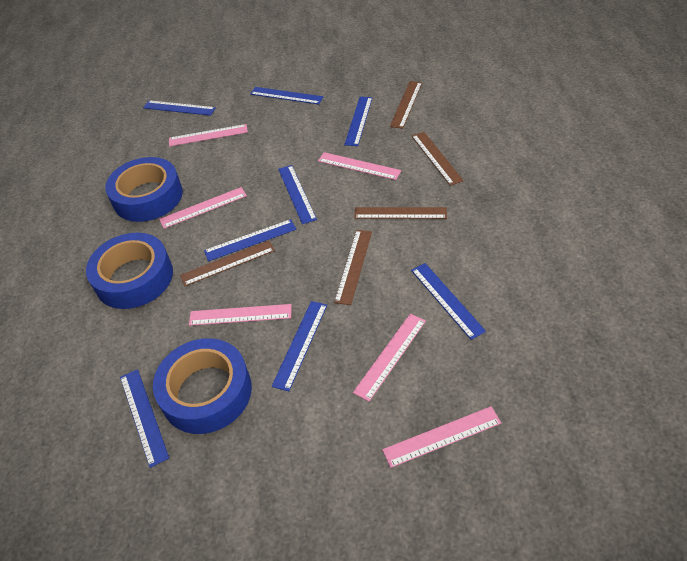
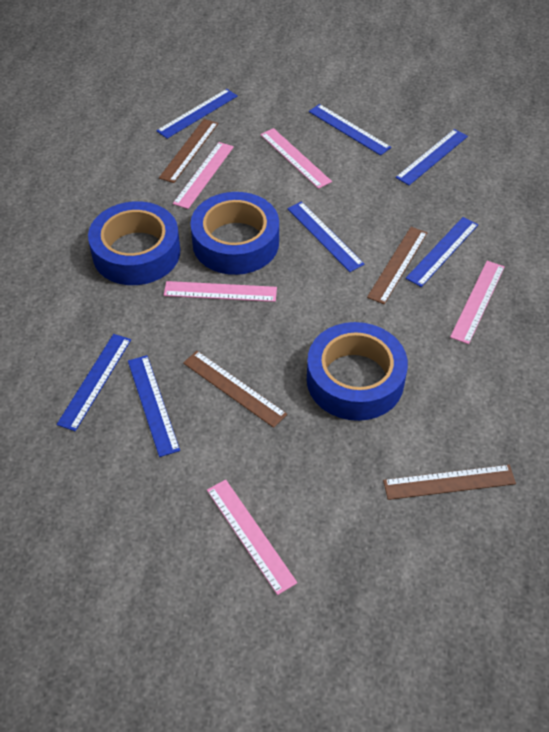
blue ruler: 8 -> 7
brown ruler: 5 -> 4
pink ruler: 6 -> 5

